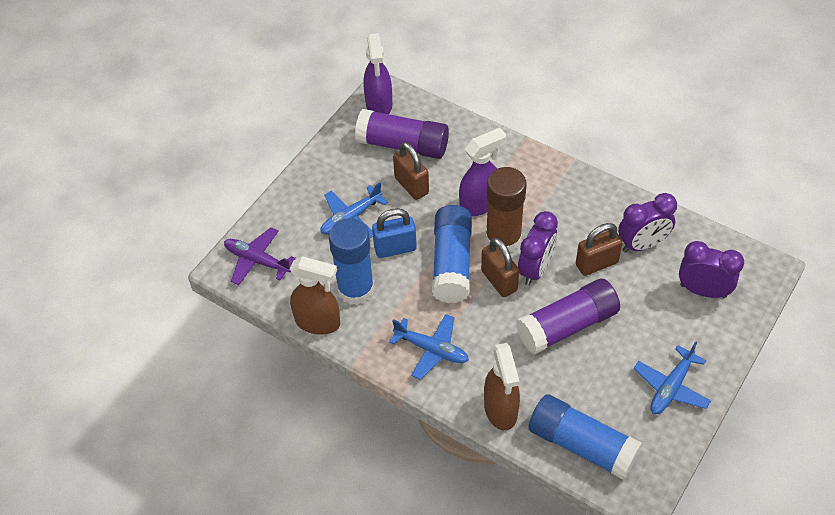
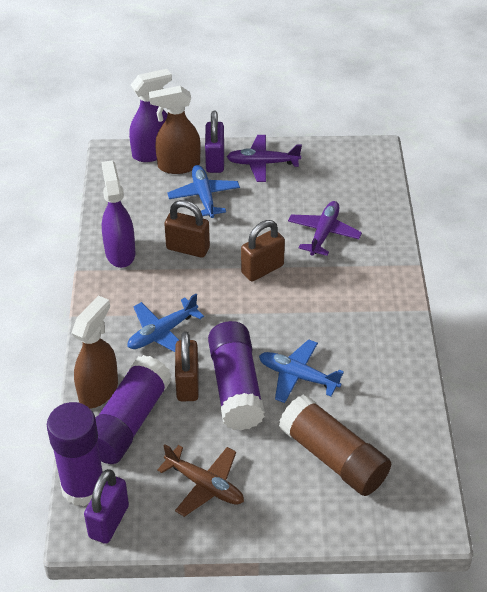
blue glue stick: 3 -> 0
blue padlock: 1 -> 0
brown plane: 0 -> 1
purple clock: 3 -> 0
purple glue stick: 2 -> 3
purple padlock: 0 -> 2
purple plane: 1 -> 2

